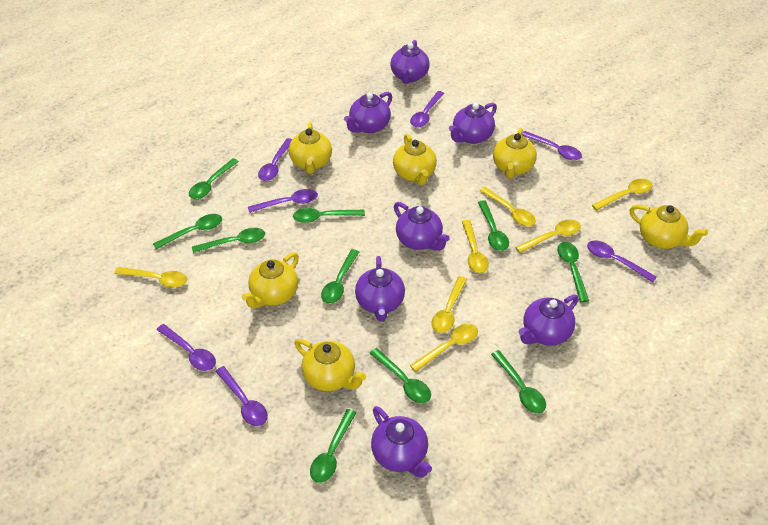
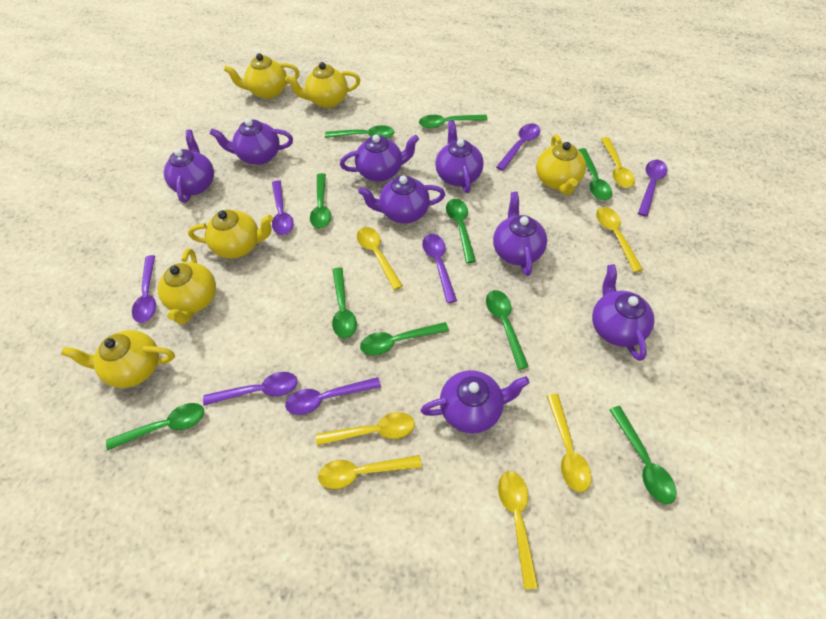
purple teapot: 7 -> 8

